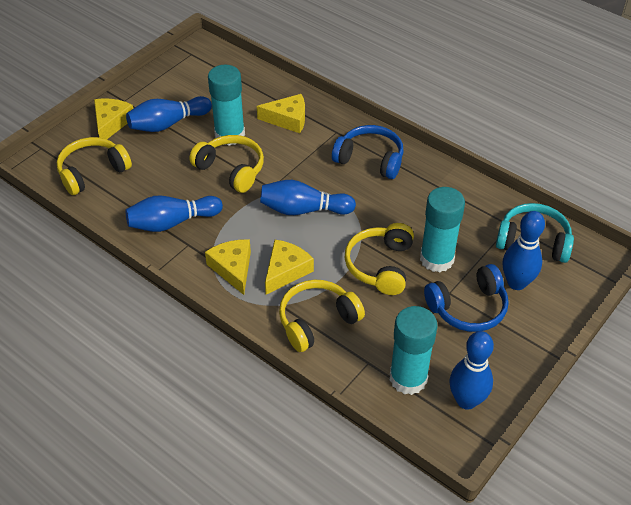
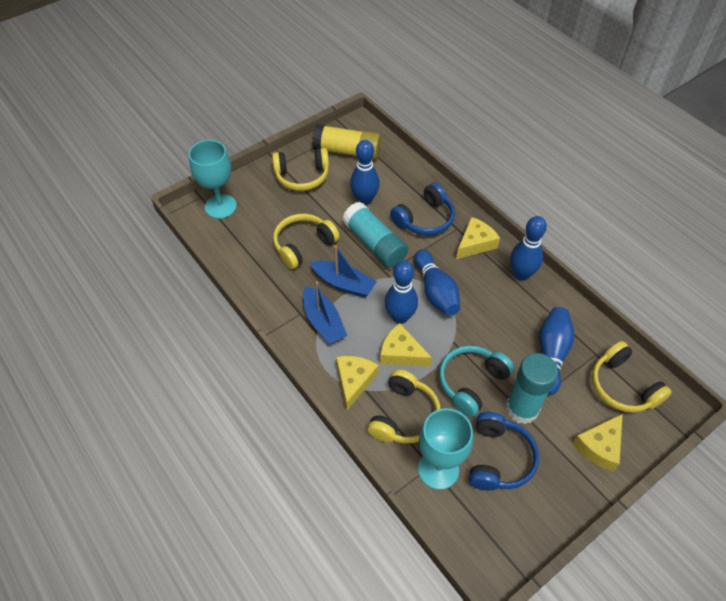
blue boat: 0 -> 2
turquoise glue stick: 3 -> 2
turquoise goblet: 0 -> 2
yellow glue stick: 0 -> 1

